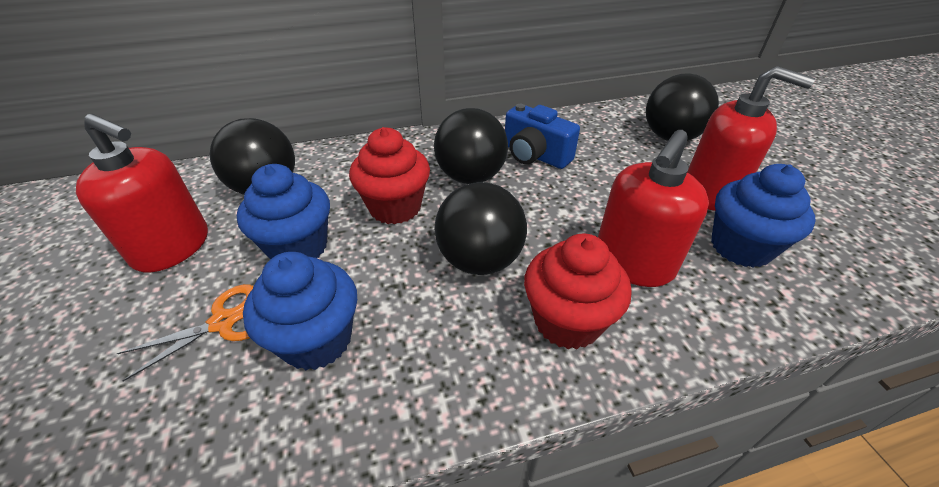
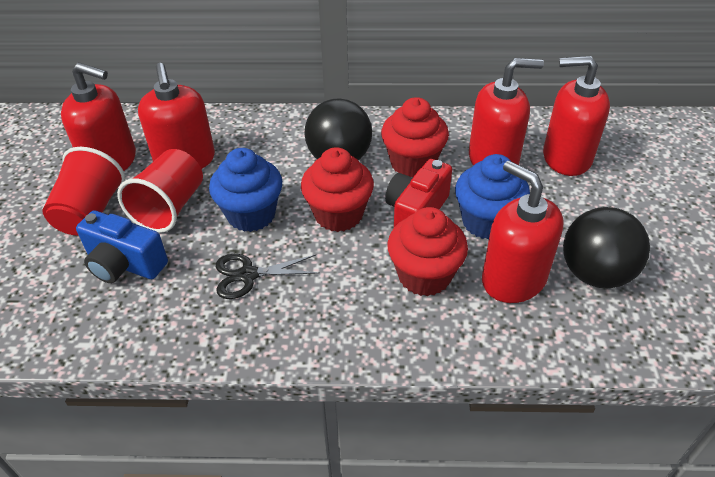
black ball: 4 -> 2
black scissors: 0 -> 1
blue cupcake: 3 -> 2
orange scissors: 1 -> 0
red camera: 0 -> 1
red cup: 0 -> 2
red cupcake: 2 -> 3
red soap dispenser: 3 -> 5

